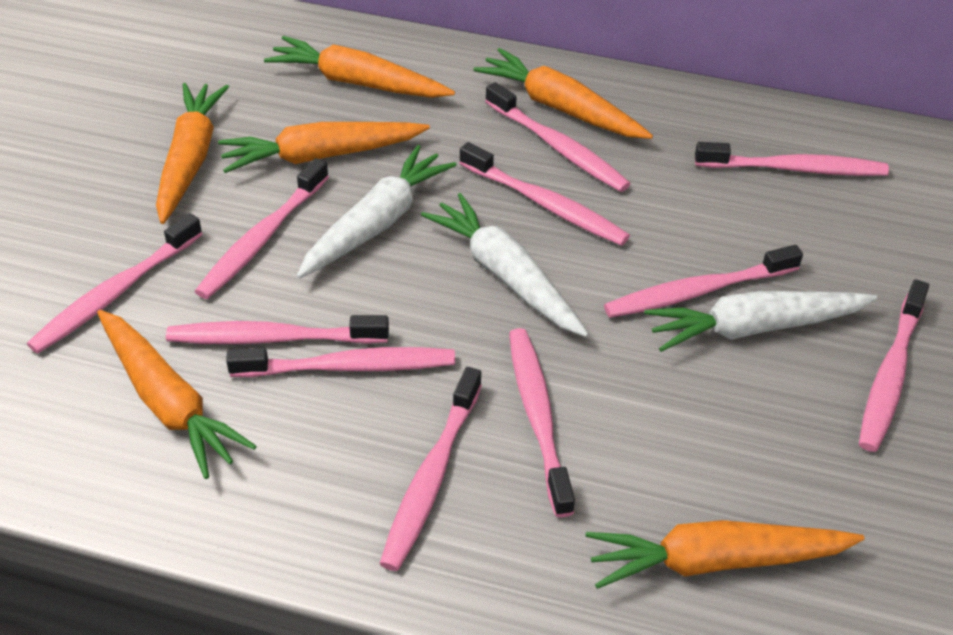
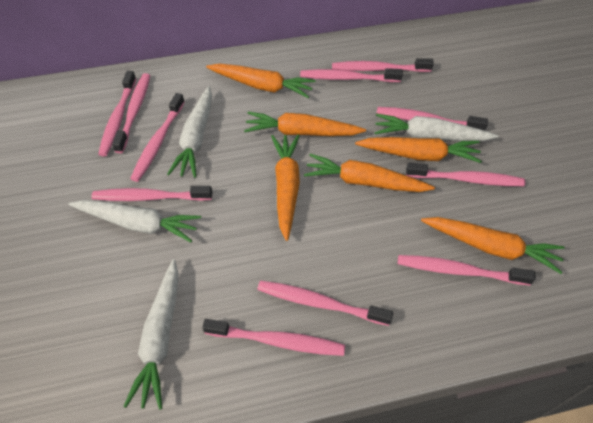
white carrot: 3 -> 4

